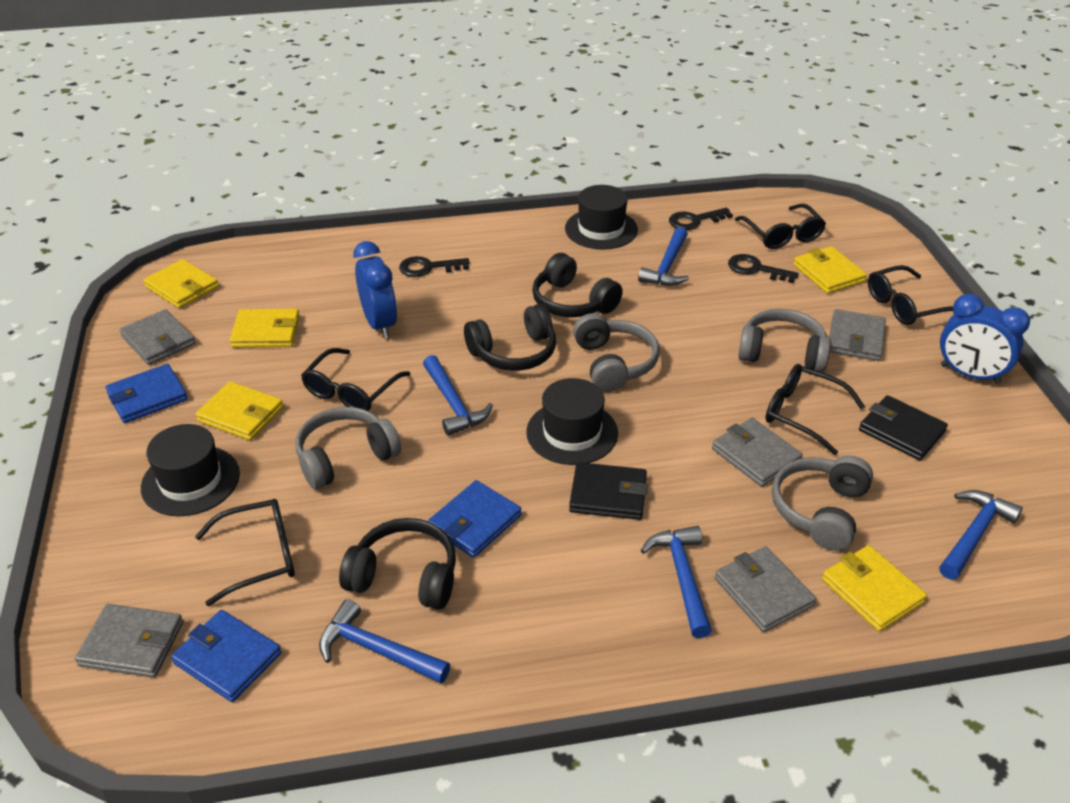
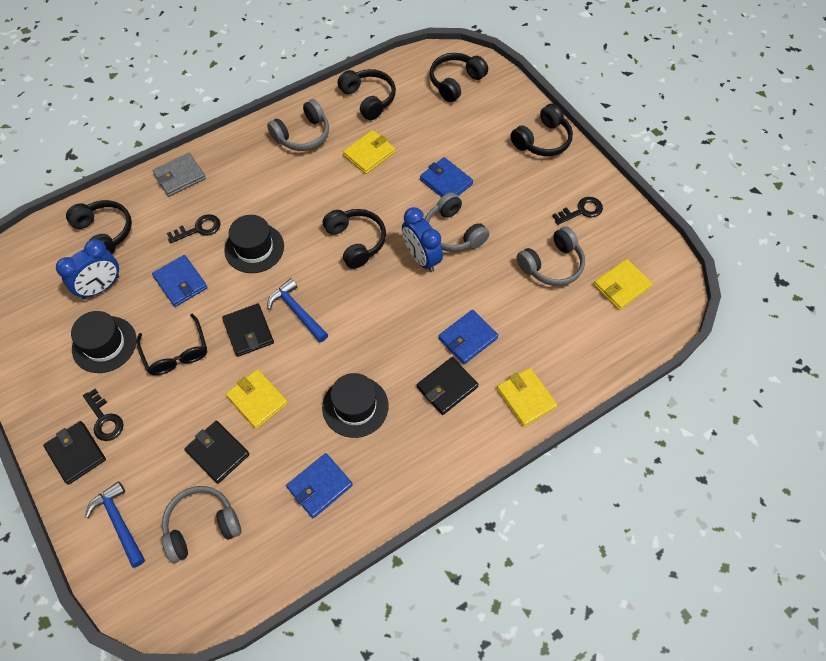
black glasses: 5 -> 1
black headphones: 3 -> 5
black wallet: 2 -> 4
blue hammer: 5 -> 2
blue wallet: 3 -> 4
grey wallet: 5 -> 1
yellow wallet: 5 -> 4

